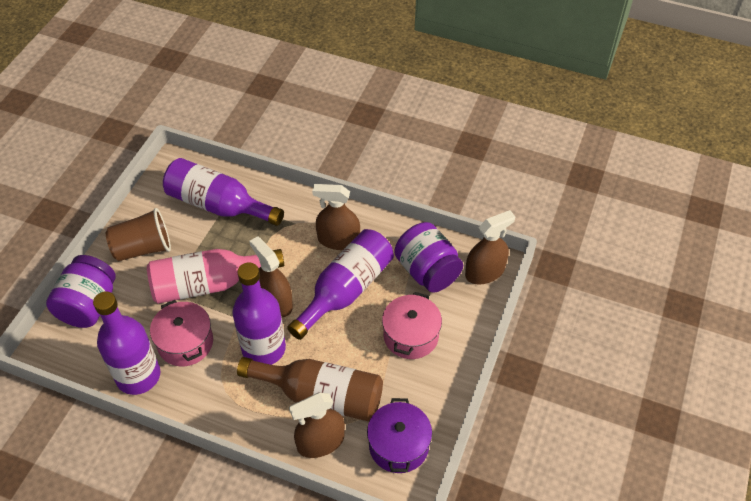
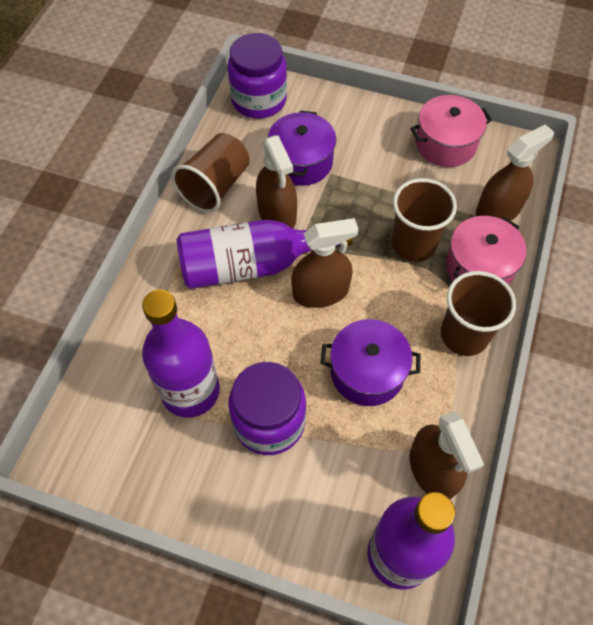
brown bottle: 1 -> 0
brown cup: 1 -> 3
pink bottle: 1 -> 0
purple bottle: 4 -> 3
purple pot: 1 -> 2

